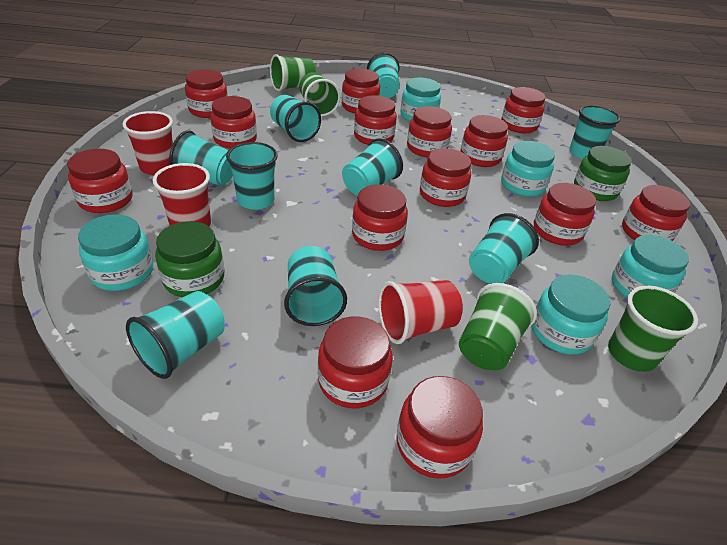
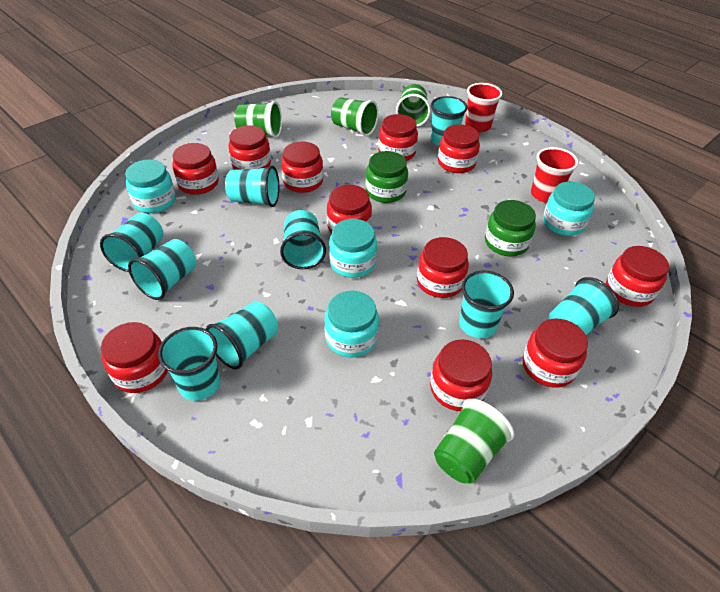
red cup: 3 -> 2
red jar: 14 -> 11
turquoise jar: 5 -> 4

